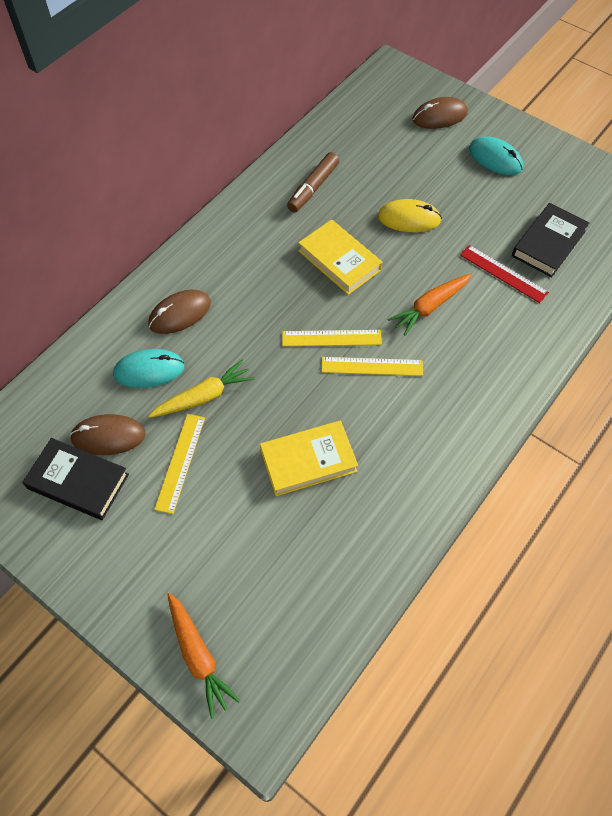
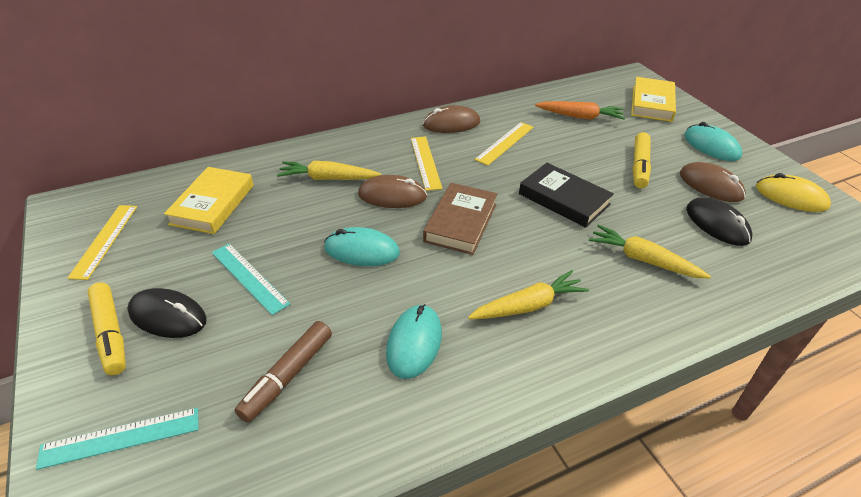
black book: 2 -> 1
black mouse: 0 -> 2
brown book: 0 -> 1
orange carrot: 2 -> 1
red ruler: 1 -> 0
turquoise mouse: 2 -> 3
turquoise ruler: 0 -> 2
yellow carrot: 1 -> 3
yellow marker: 0 -> 2

